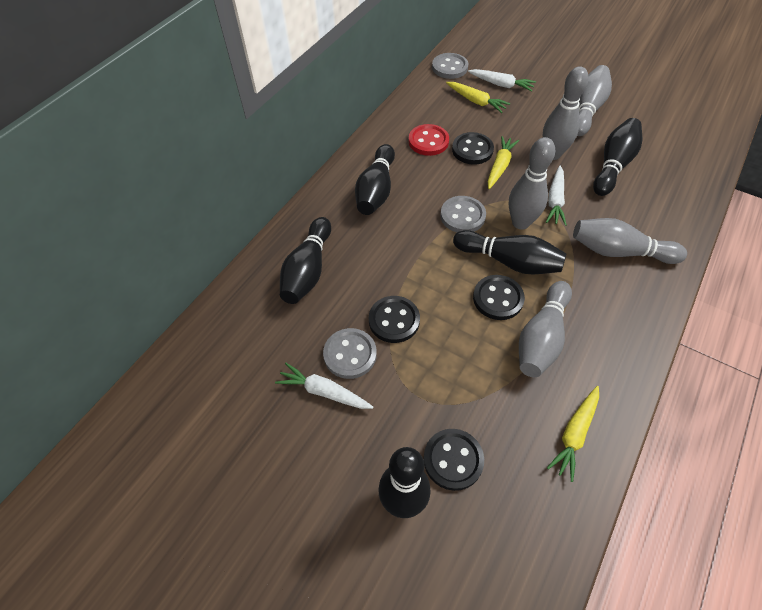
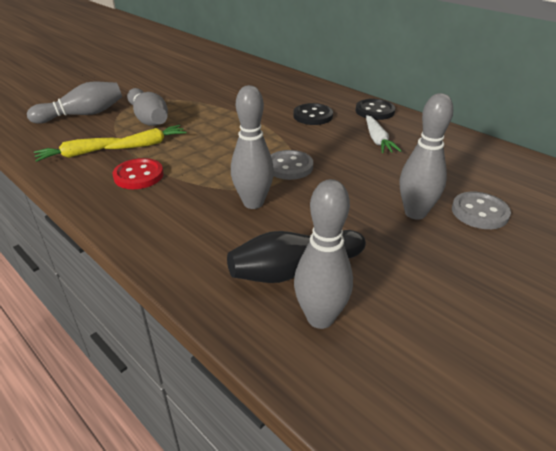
black bowling pin: 5 -> 1
black button: 4 -> 2
grey button: 3 -> 2
white carrot: 3 -> 1
yellow carrot: 3 -> 2

